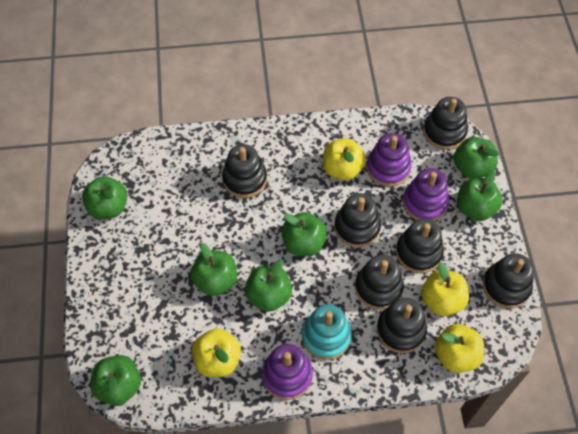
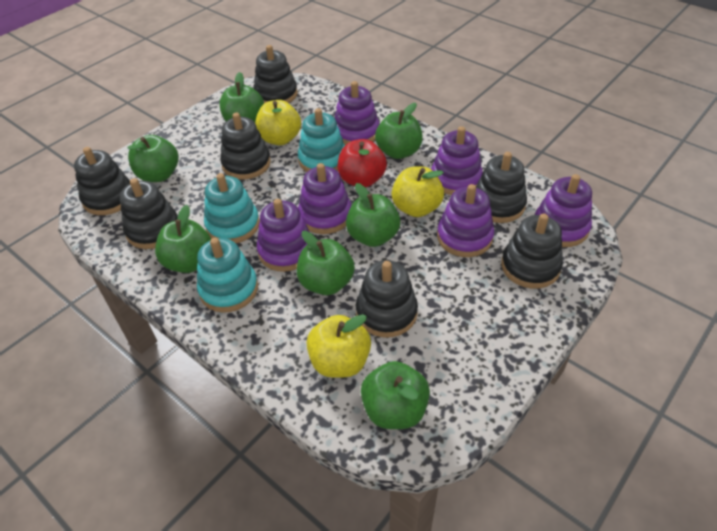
purple stacking toy: 3 -> 6
red apple: 0 -> 1
turquoise stacking toy: 1 -> 3
yellow apple: 4 -> 3

